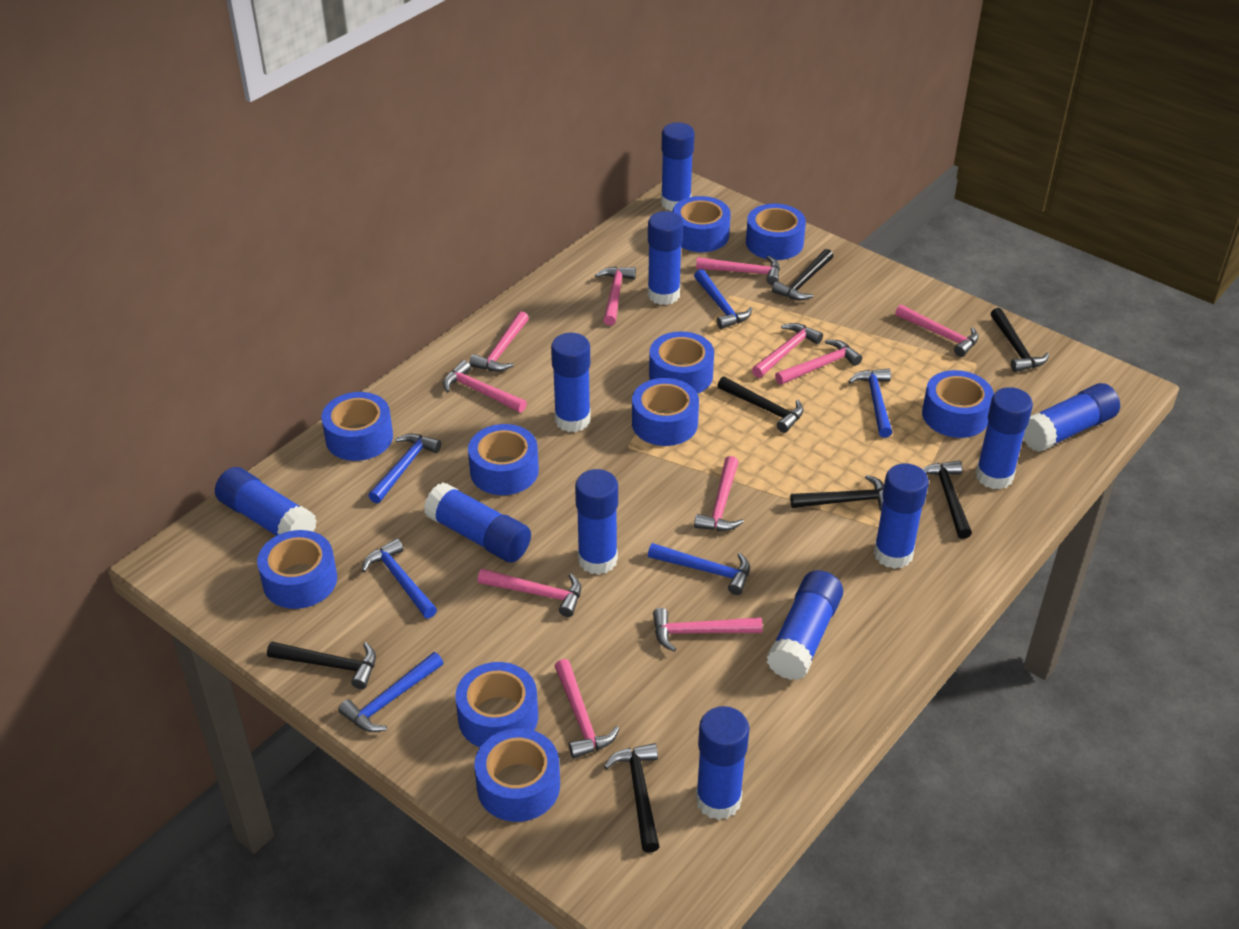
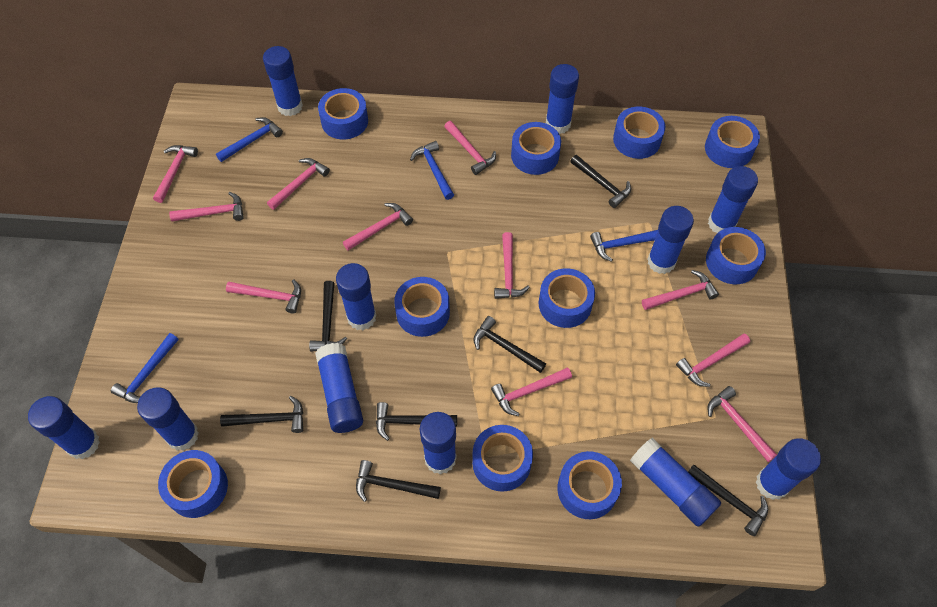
blue hammer: 6 -> 4

